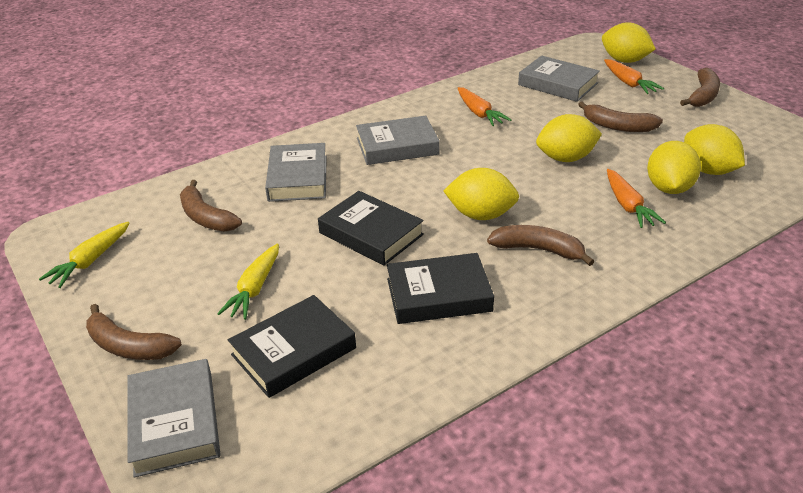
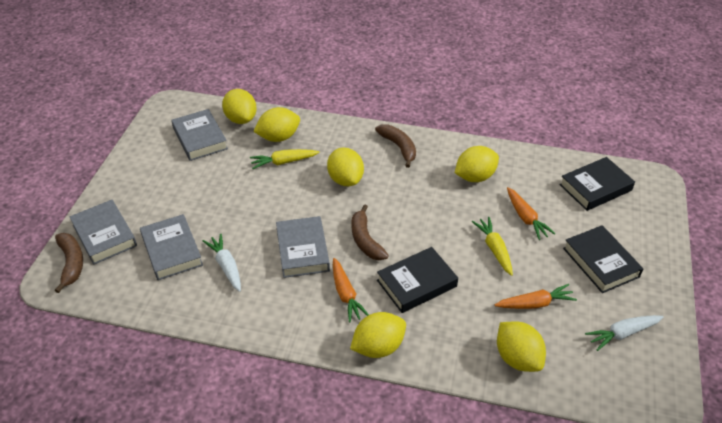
brown banana: 5 -> 3
white carrot: 0 -> 2
yellow lemon: 5 -> 6

